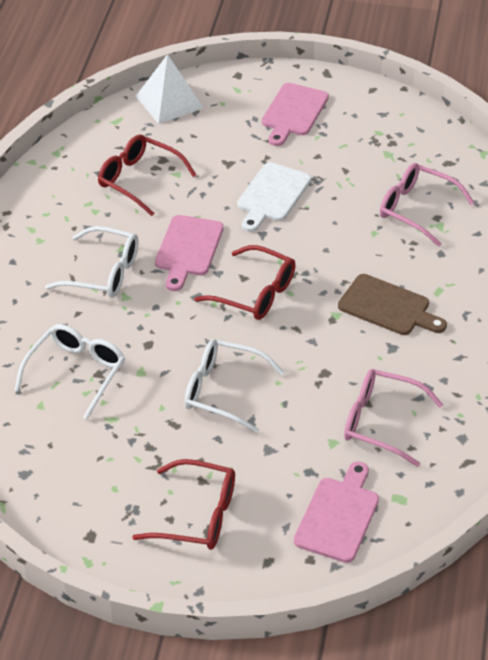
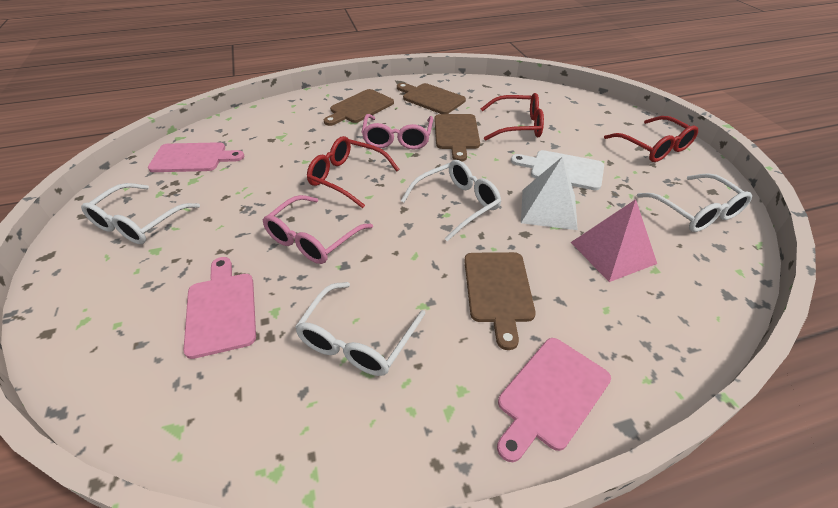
brown cutting board: 1 -> 4
pink pyramid: 0 -> 1
white glasses: 3 -> 4

